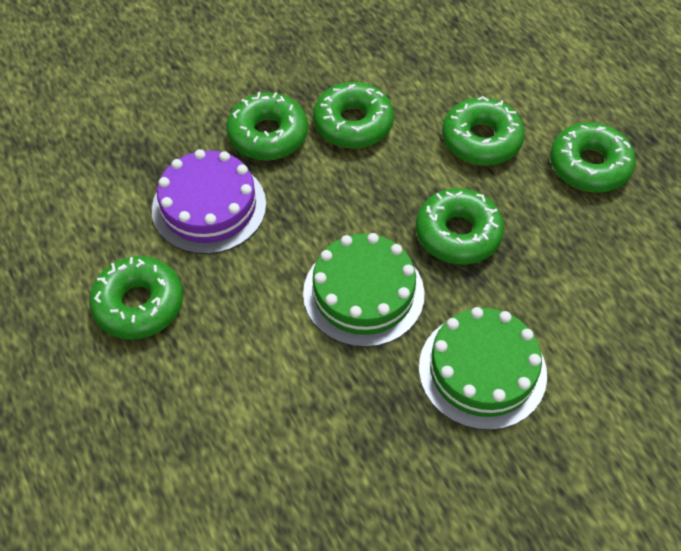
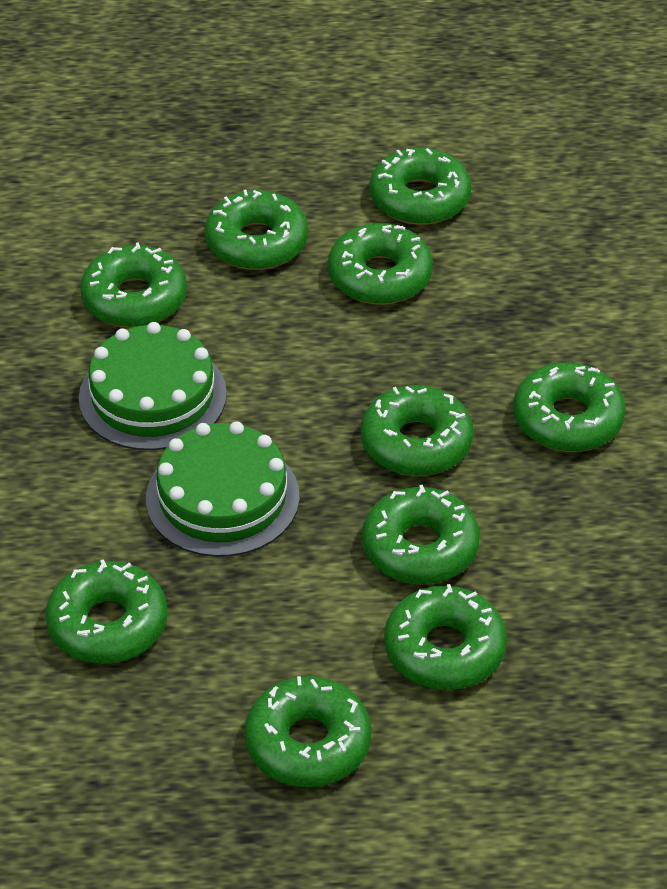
green donut: 6 -> 10
purple cake: 1 -> 0

